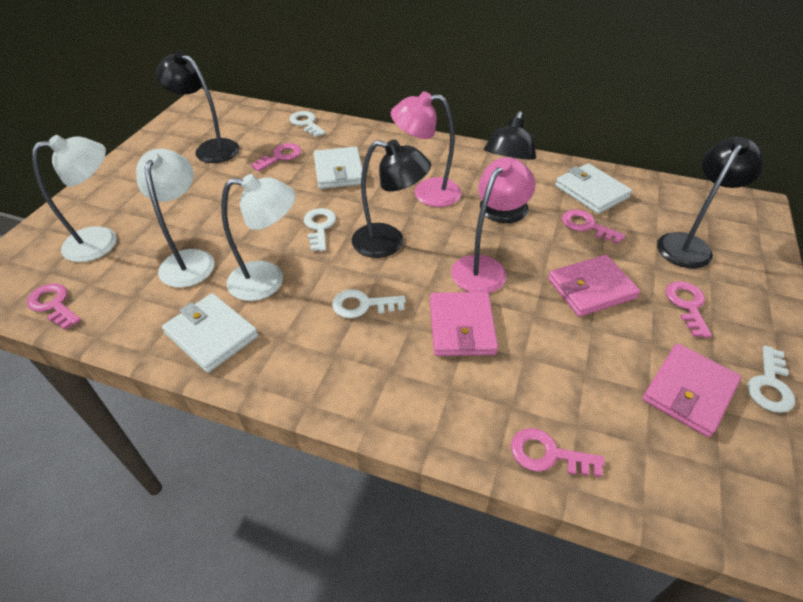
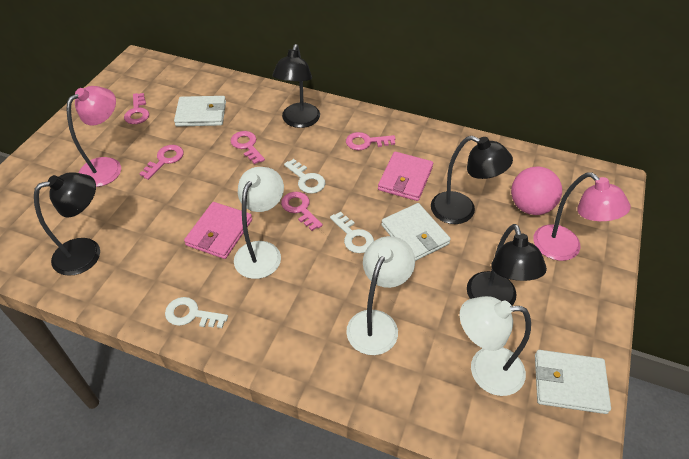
pink ball: 0 -> 1
pink wallet: 3 -> 2
white key: 4 -> 3

